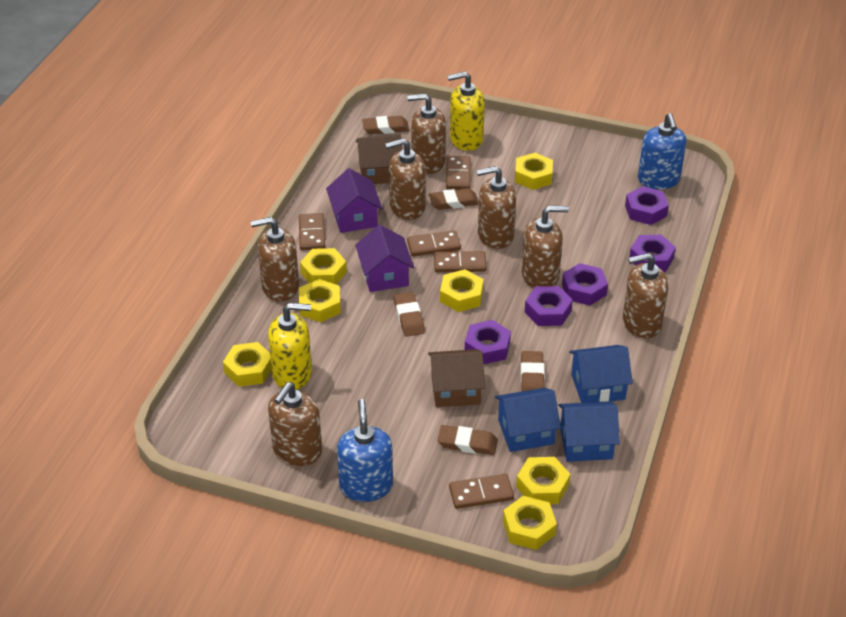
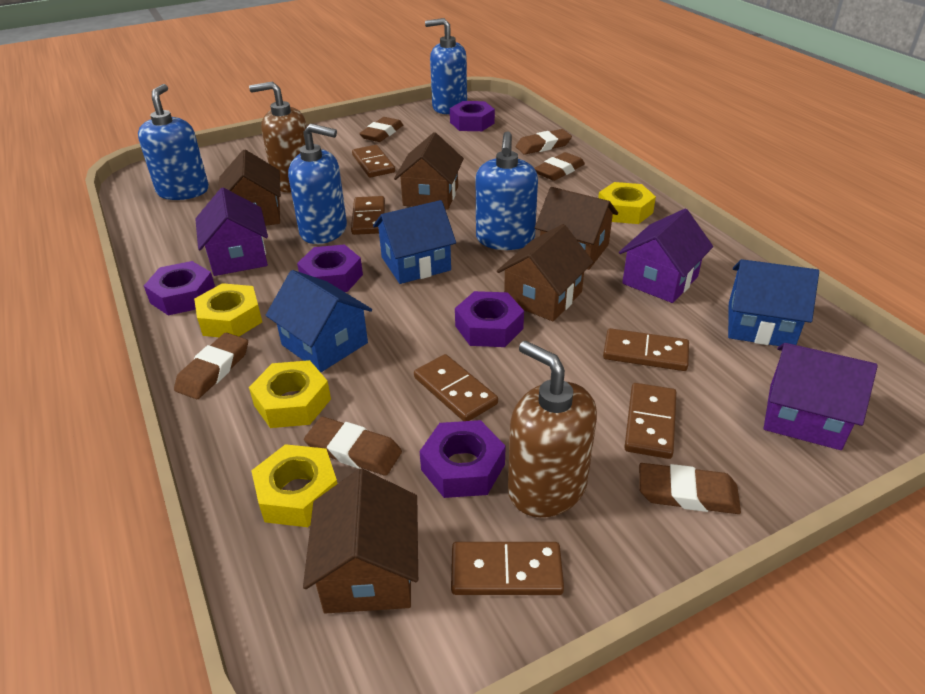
blue soap dispenser: 2 -> 4
brown domino: 5 -> 6
brown eraser: 5 -> 6
brown house: 2 -> 5
brown soap dispenser: 7 -> 2
purple house: 2 -> 3
yellow nut: 7 -> 4
yellow soap dispenser: 2 -> 0

